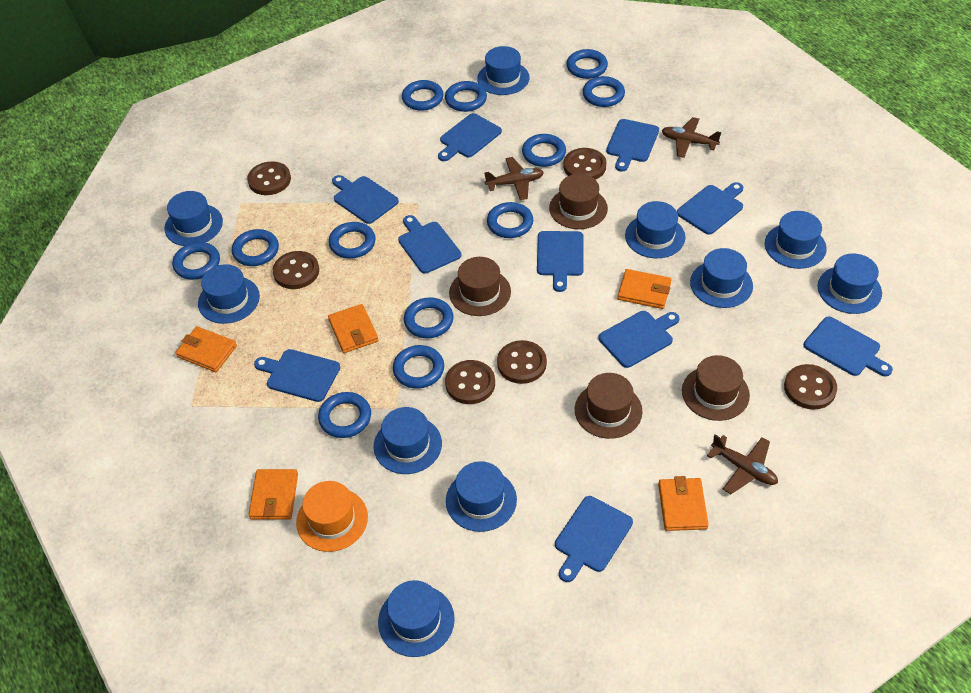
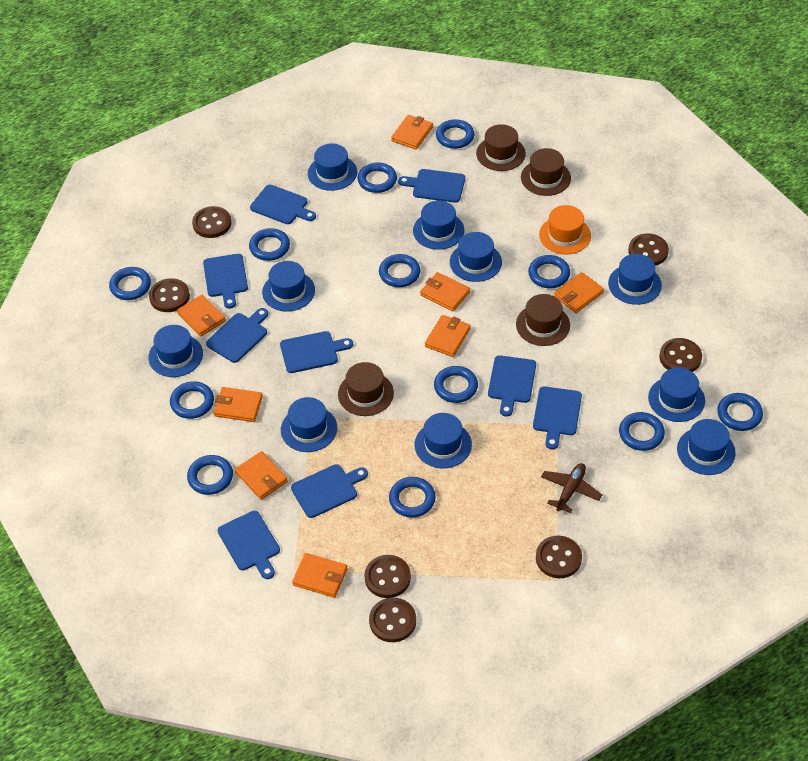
blue cutting board: 10 -> 9
brown button: 6 -> 7
brown plane: 3 -> 1
orange wallet: 5 -> 8

